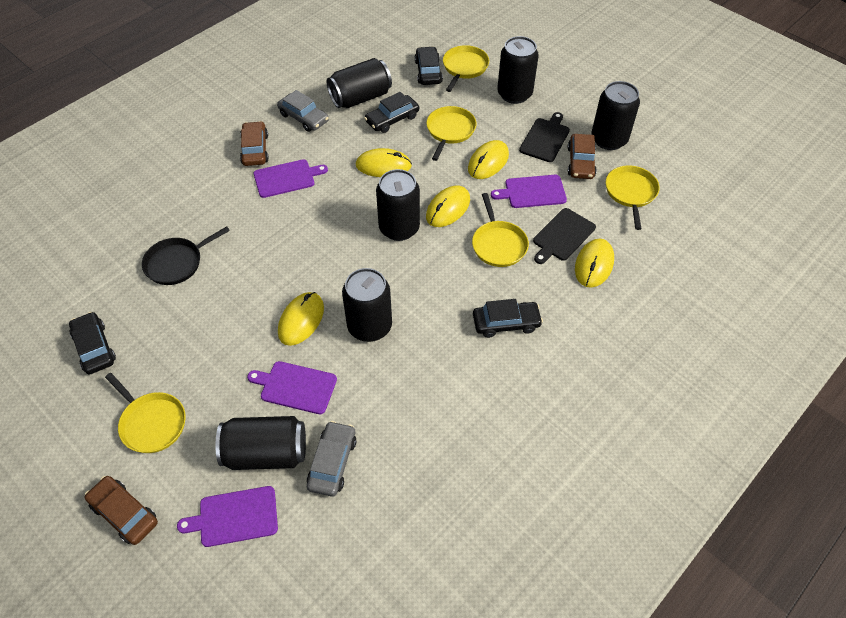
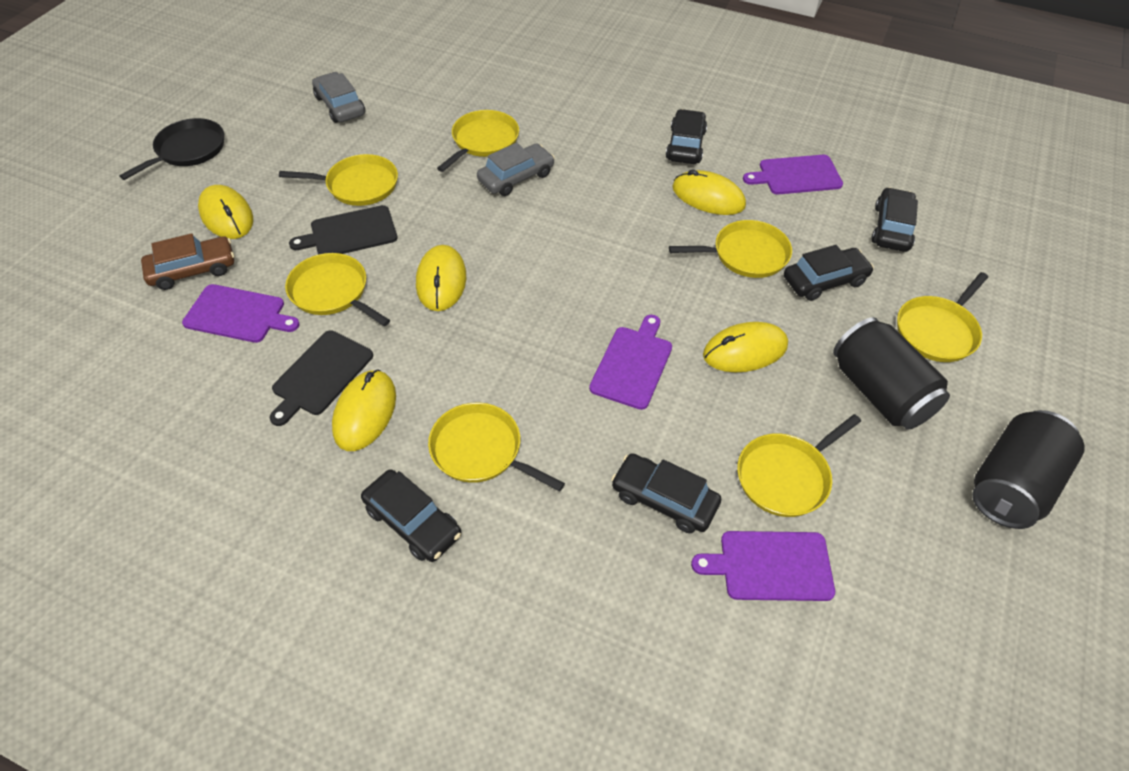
black can: 6 -> 2
black car: 4 -> 5
brown car: 3 -> 1
yellow pan: 5 -> 7

